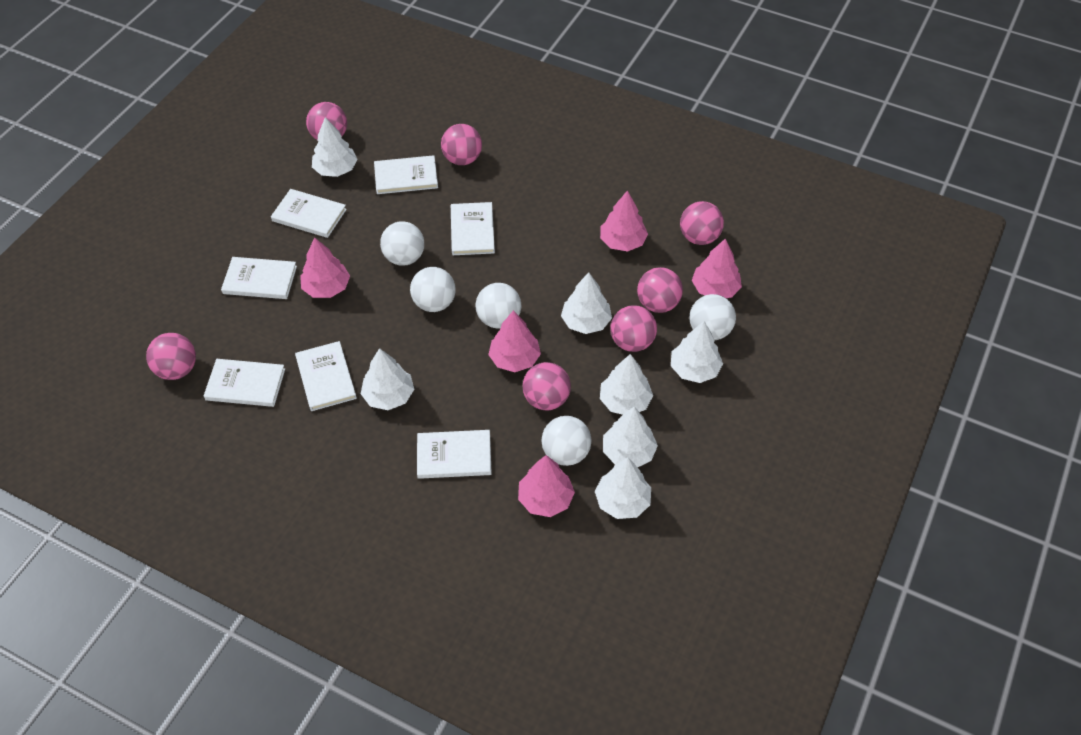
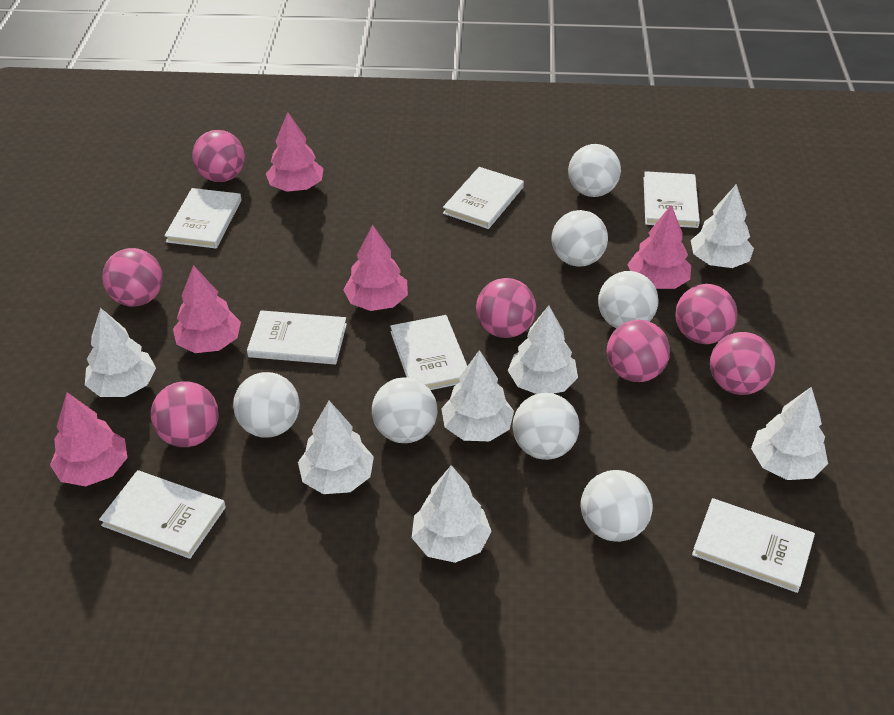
white ball: 5 -> 7

